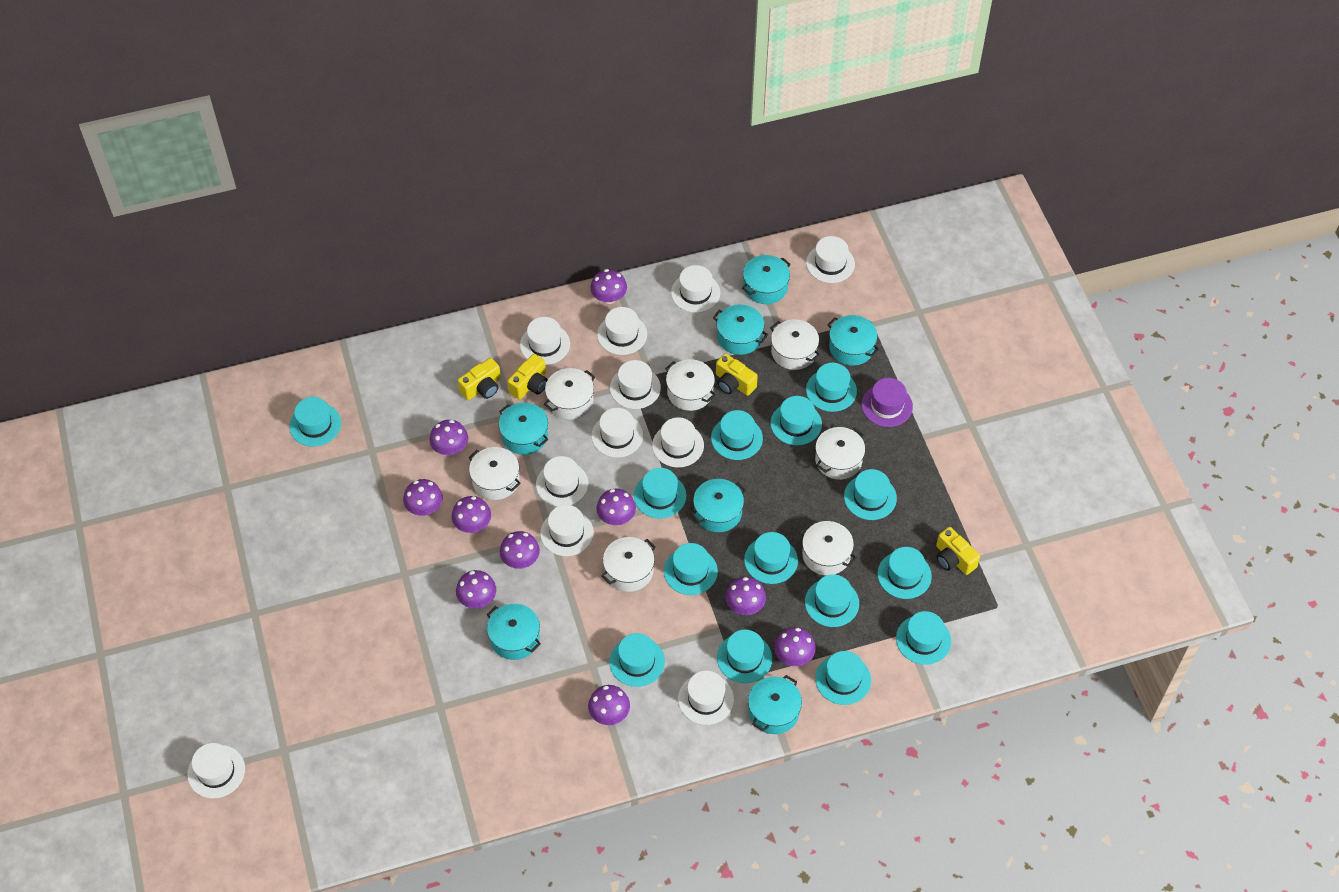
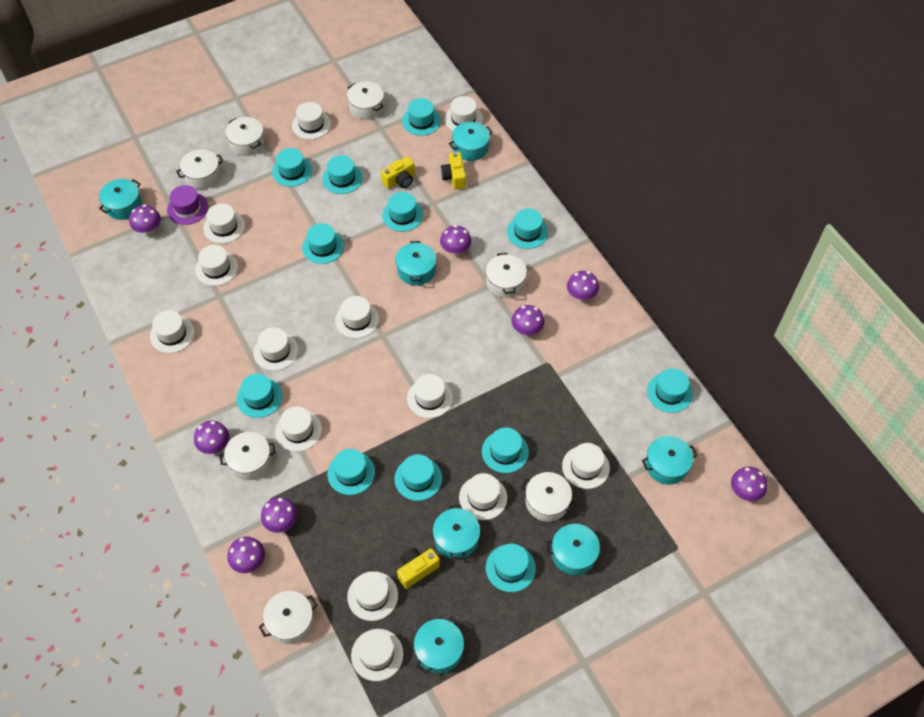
purple mushroom: 10 -> 8
turquoise hat: 14 -> 12
white hat: 11 -> 13
yellow camera: 4 -> 3

